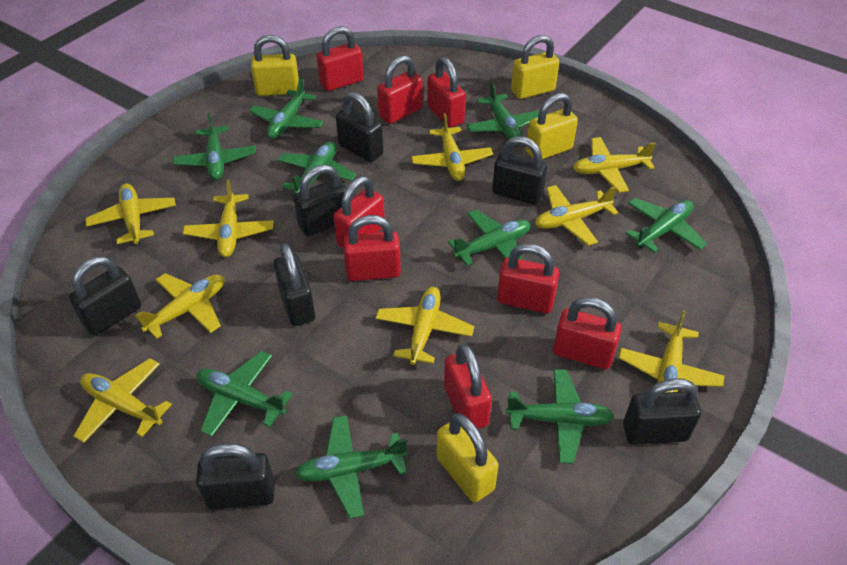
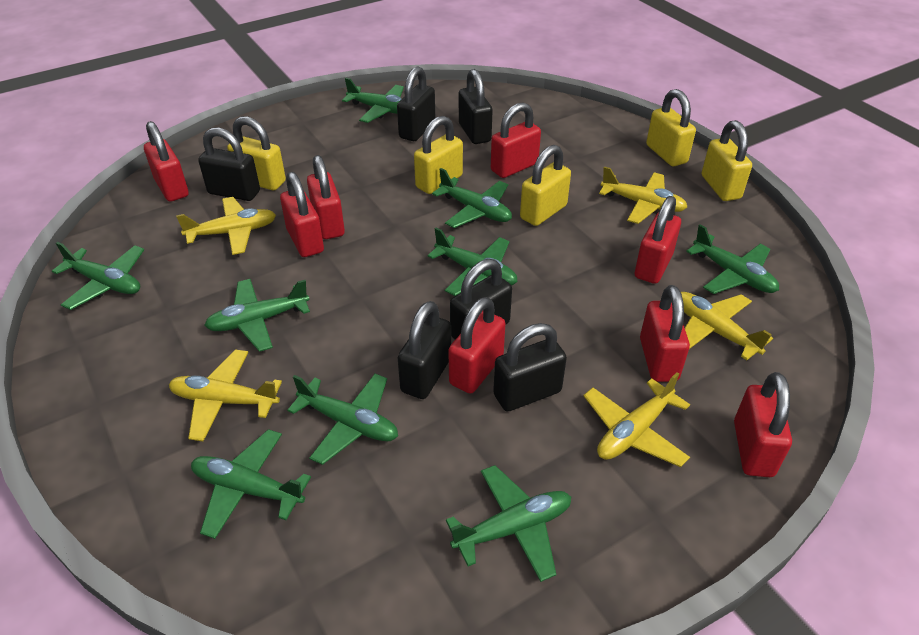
black padlock: 7 -> 6
yellow padlock: 4 -> 5
yellow plane: 9 -> 5

